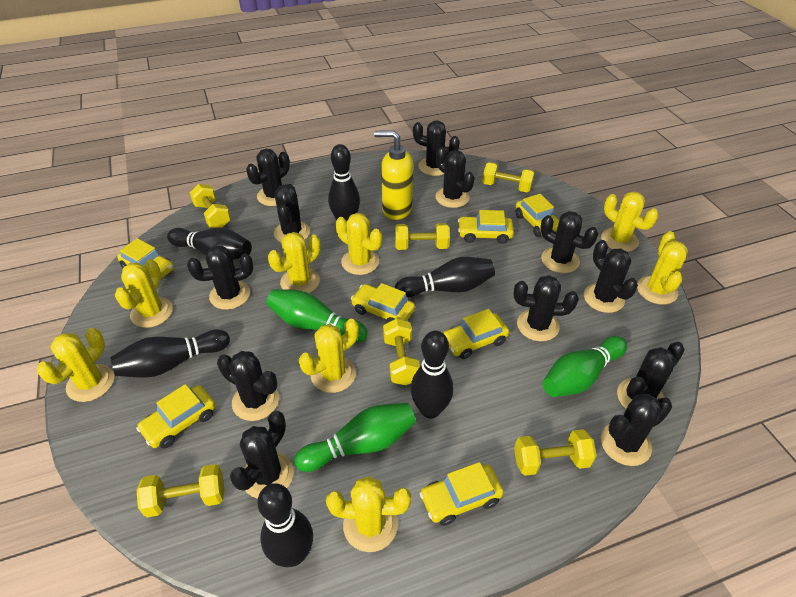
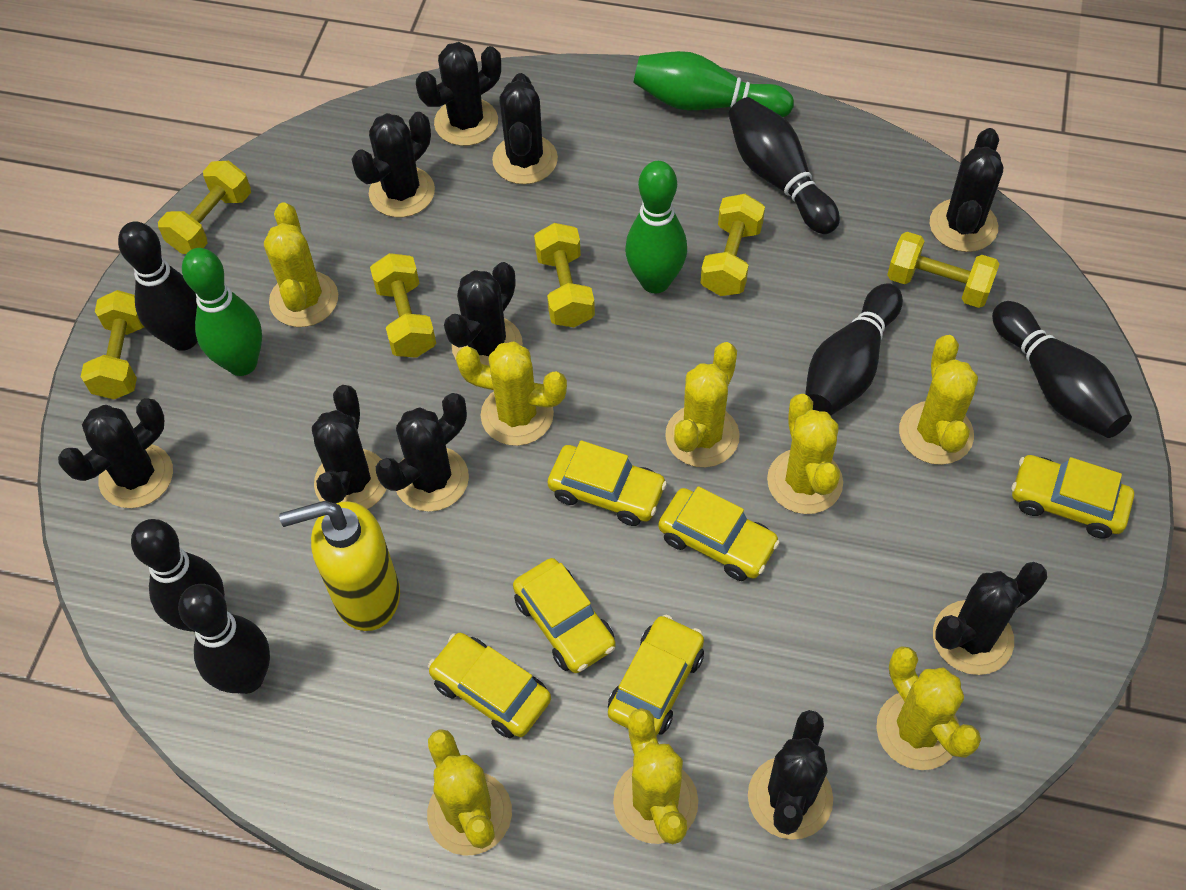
black cactus: 12 -> 10
yellow car: 7 -> 6

